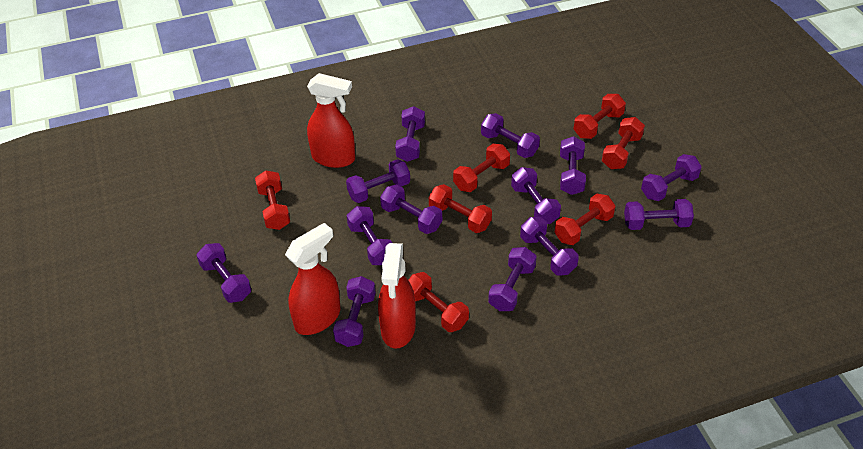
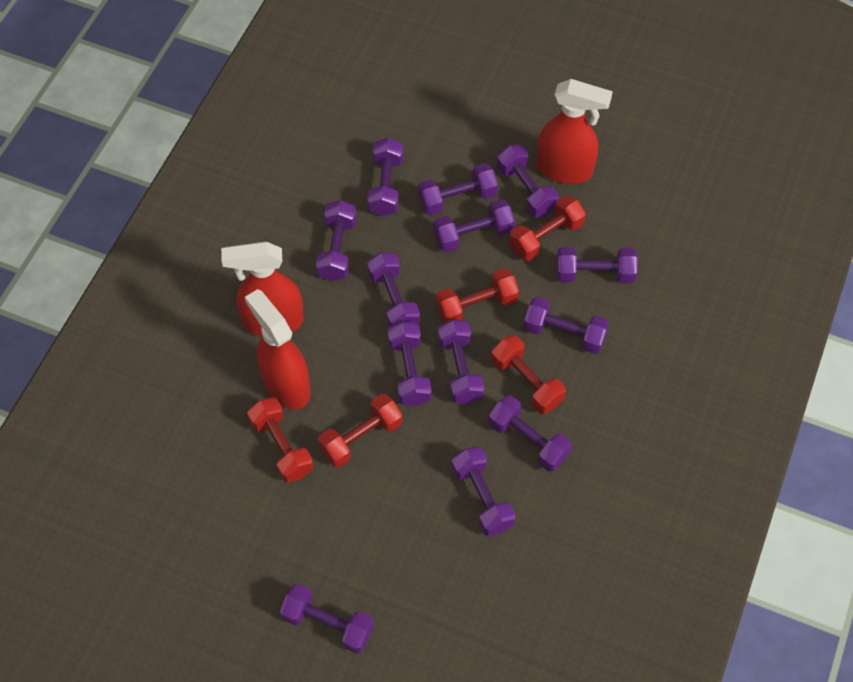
red dumbbell: 7 -> 5

